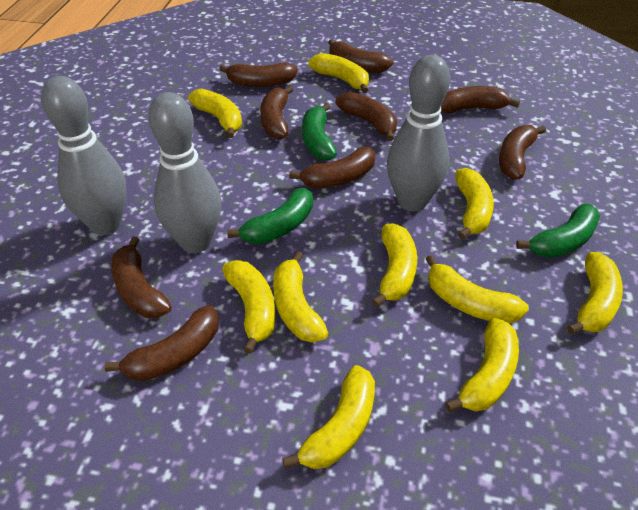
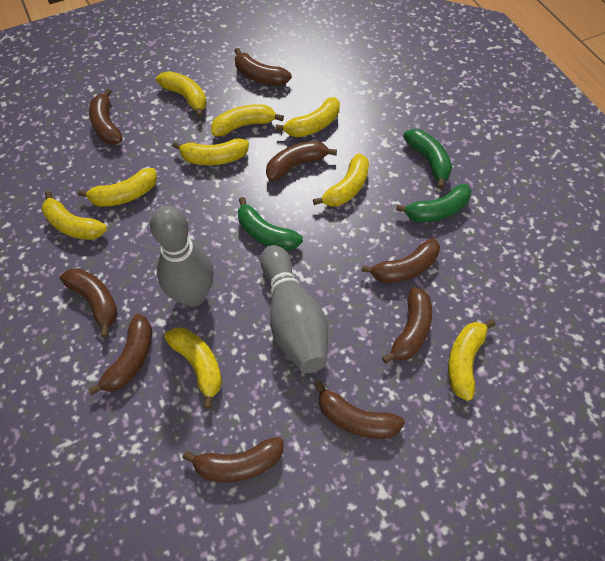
grey bowling pin: 3 -> 2
yellow banana: 10 -> 9

